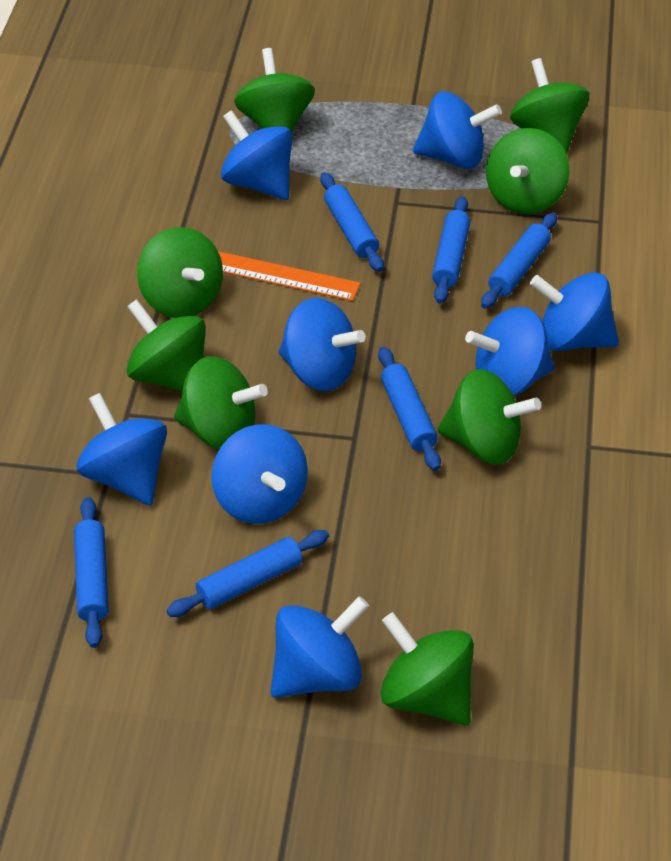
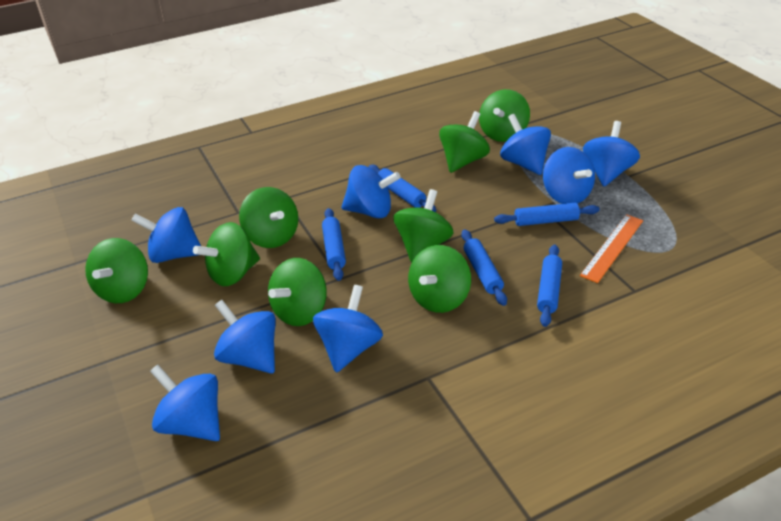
blue rolling pin: 6 -> 5

